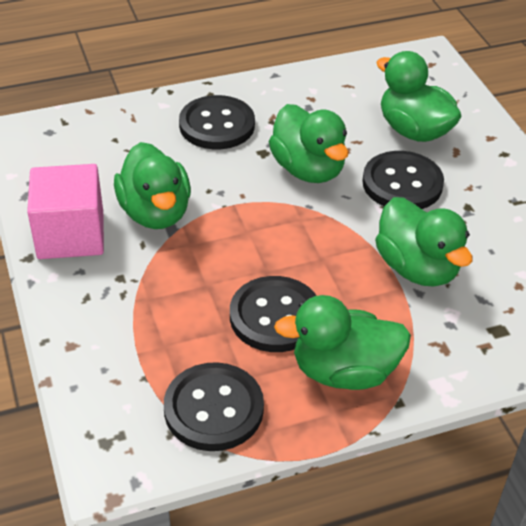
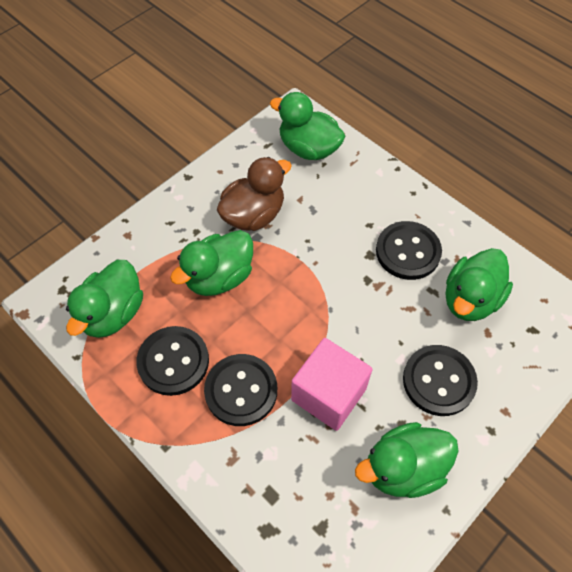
brown duck: 0 -> 1

